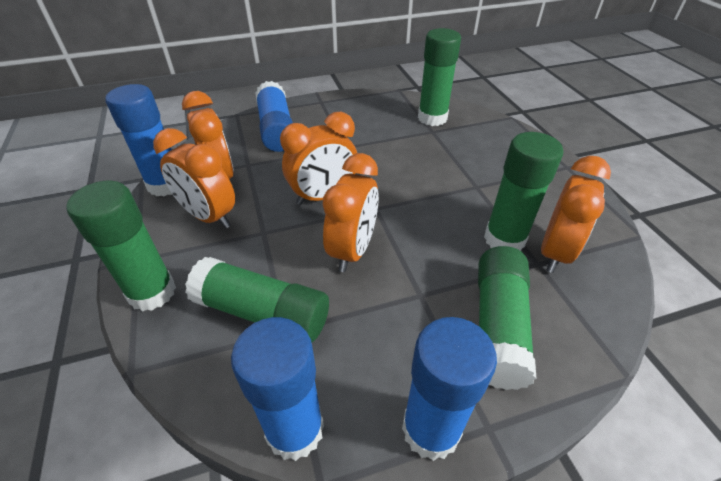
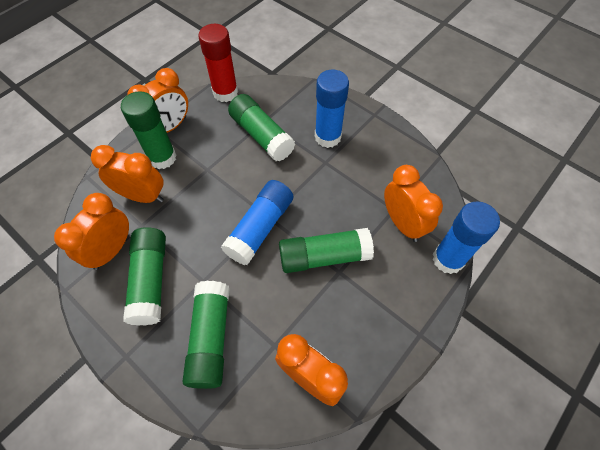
blue glue stick: 4 -> 3
red glue stick: 0 -> 1

